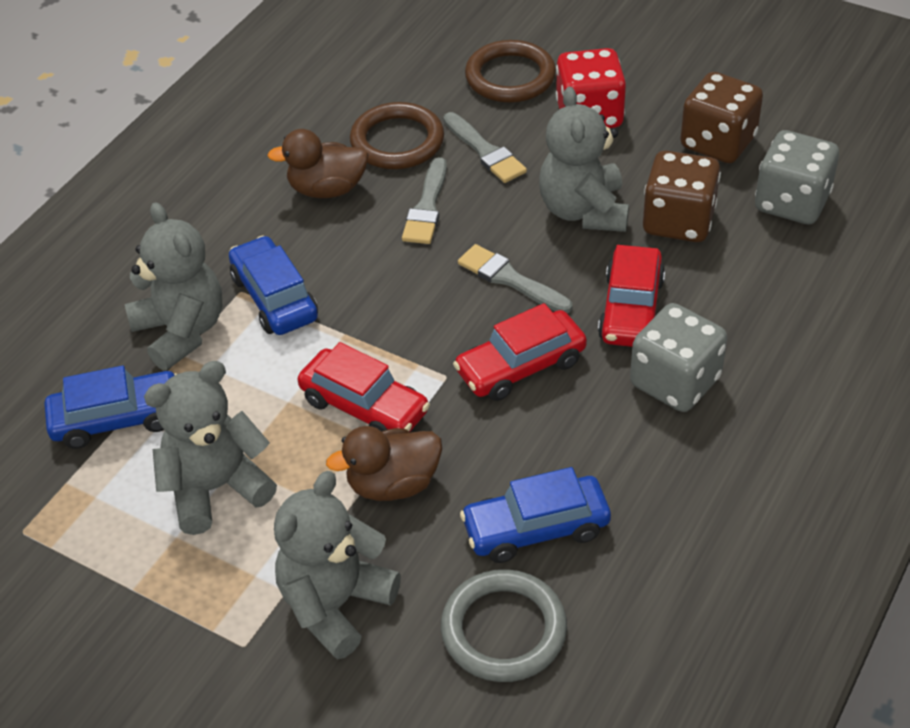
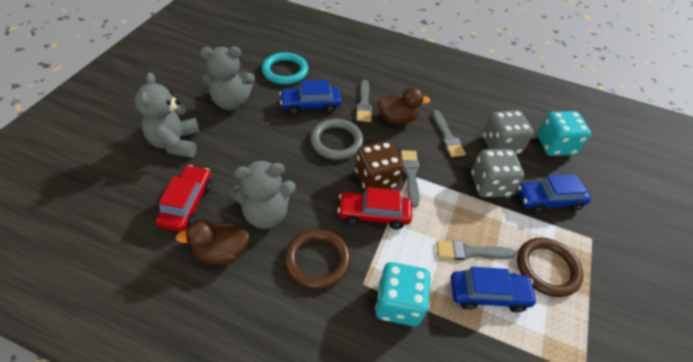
brown dice: 2 -> 1
grey brush: 3 -> 4
grey teddy bear: 4 -> 3
red car: 3 -> 2
red dice: 1 -> 0
turquoise dice: 0 -> 2
turquoise ring: 0 -> 1

